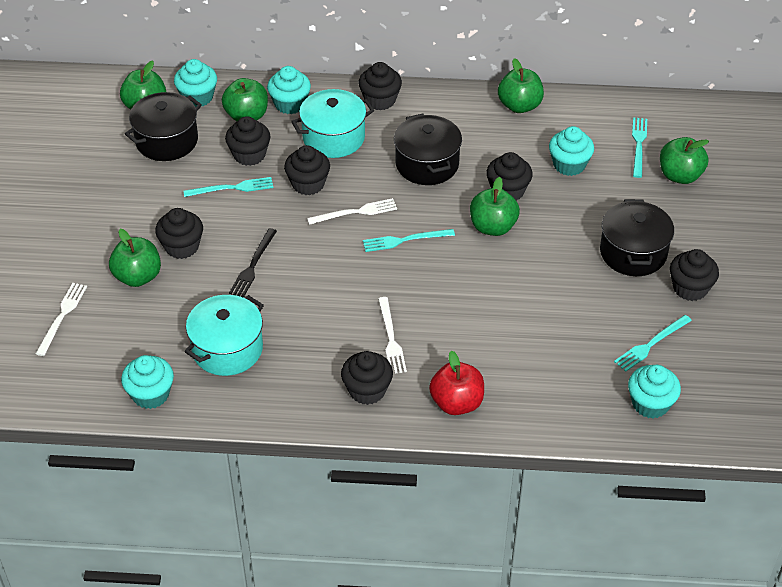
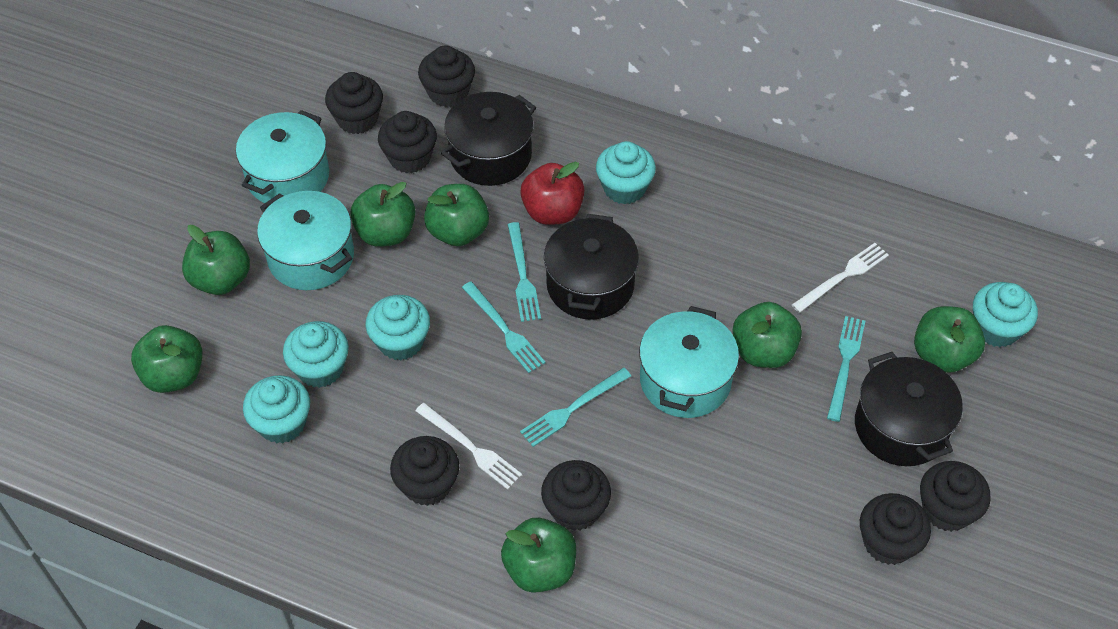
black fork: 1 -> 0
green apple: 6 -> 7
turquoise pot: 2 -> 3
white fork: 3 -> 2

